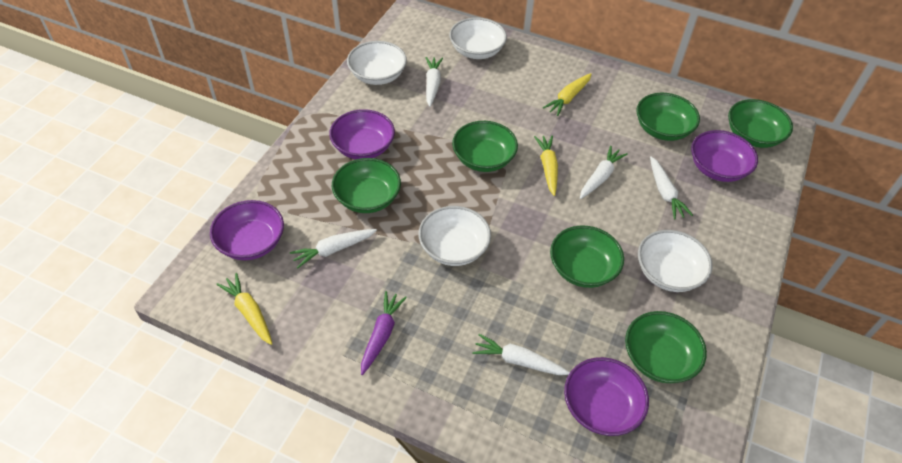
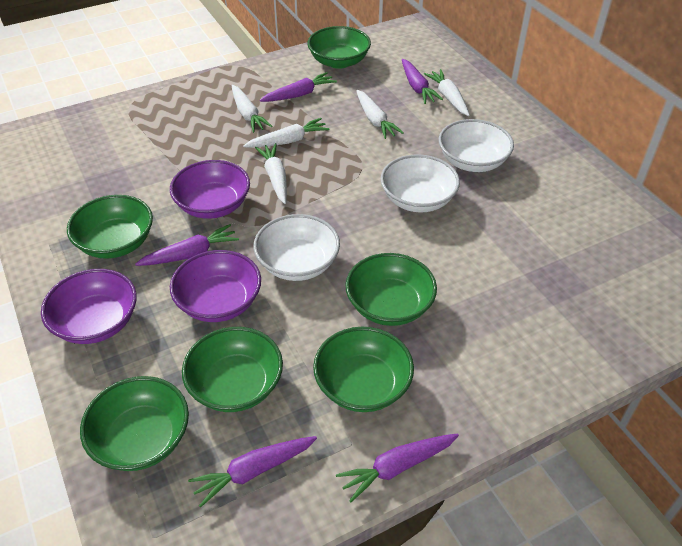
purple bowl: 4 -> 3
purple carrot: 1 -> 5
white bowl: 4 -> 3
yellow carrot: 3 -> 0

